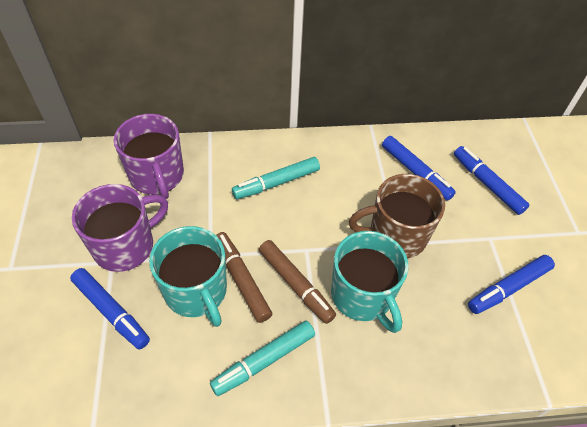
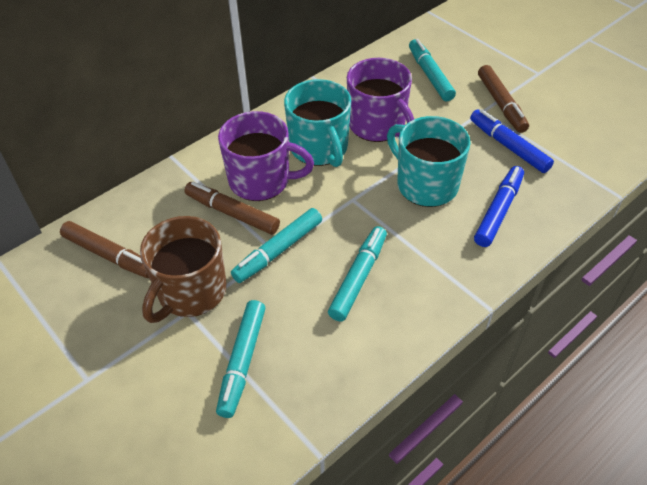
blue marker: 4 -> 2
brown marker: 2 -> 3
turquoise marker: 2 -> 4

